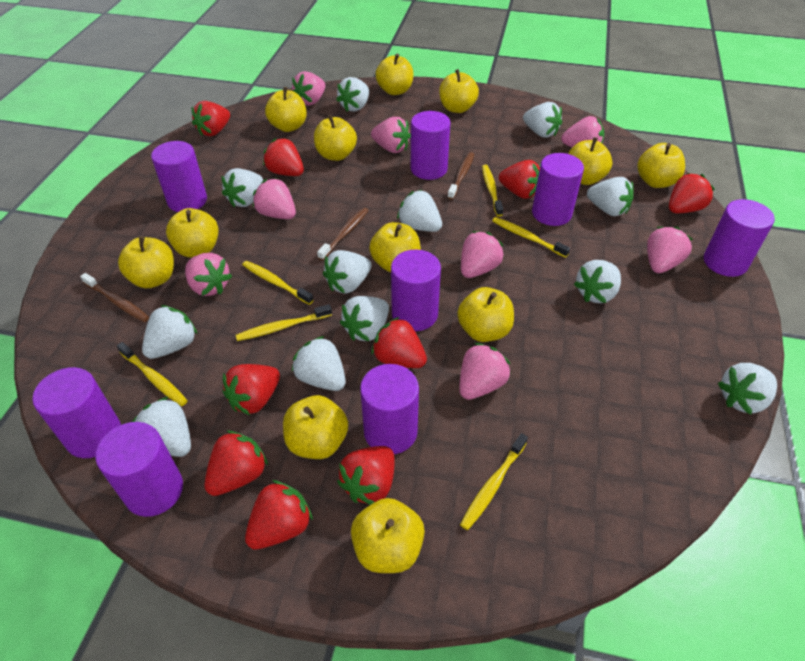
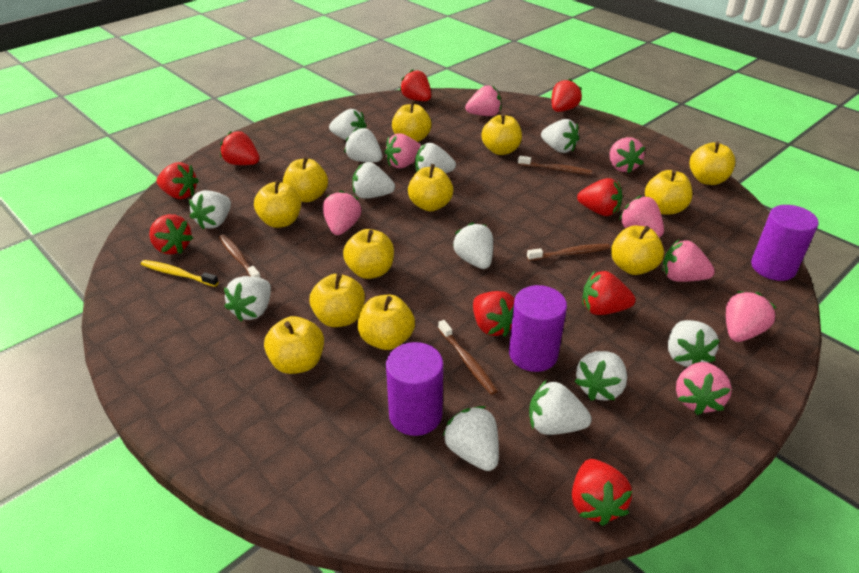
brown toothbrush: 3 -> 4
purple cylinder: 8 -> 3
yellow toothbrush: 6 -> 1

